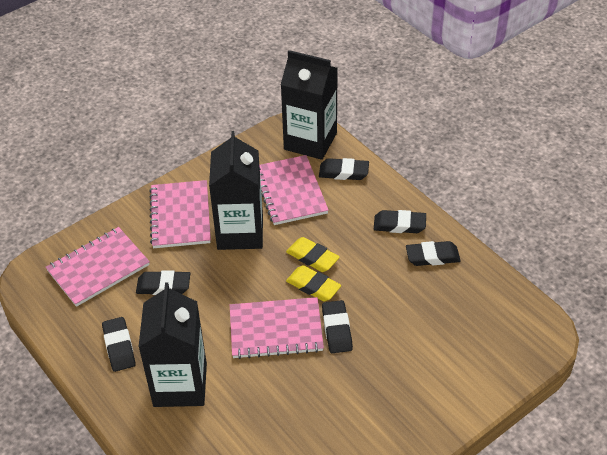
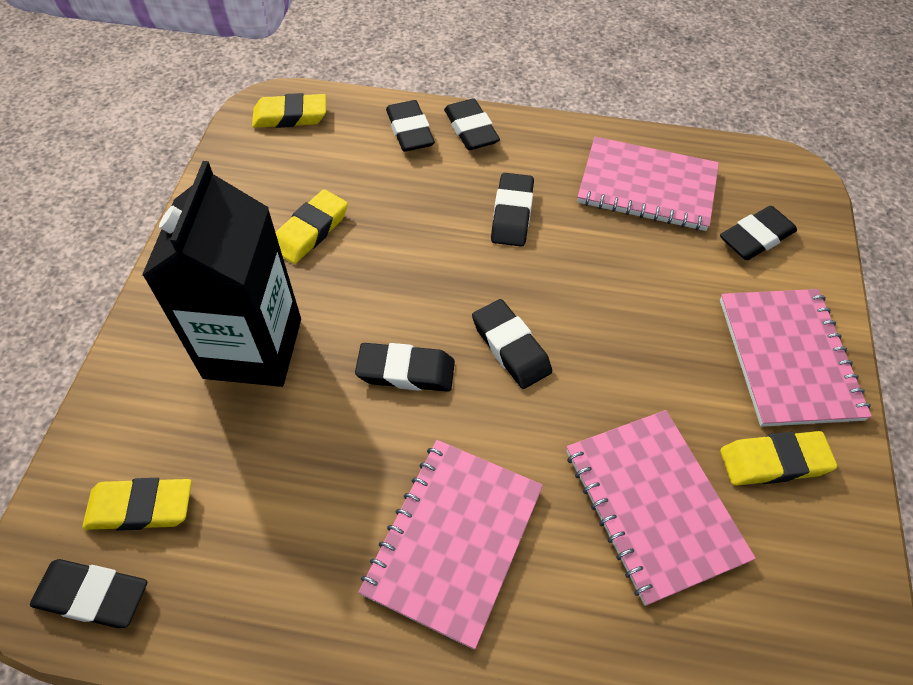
black carton: 3 -> 1
black eraser: 6 -> 7
yellow eraser: 2 -> 4

